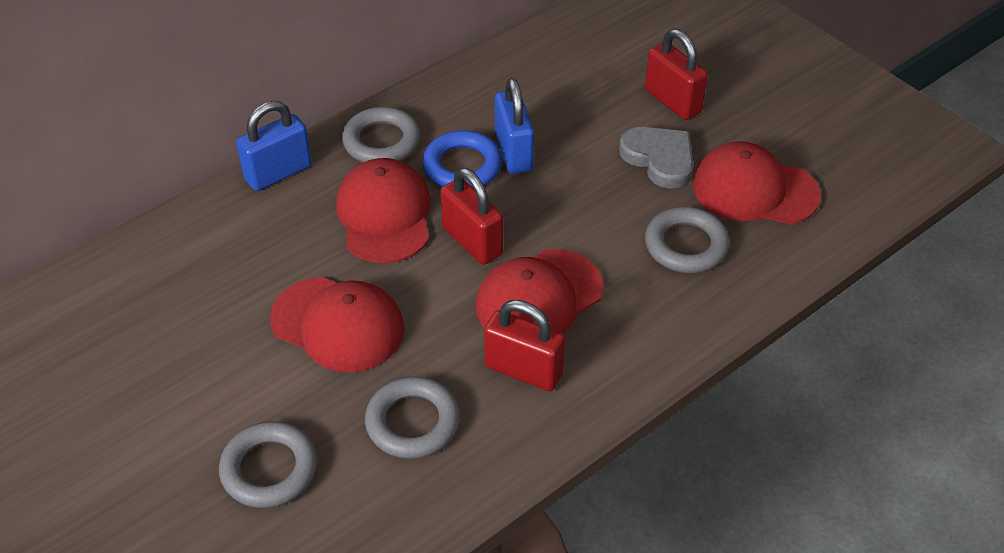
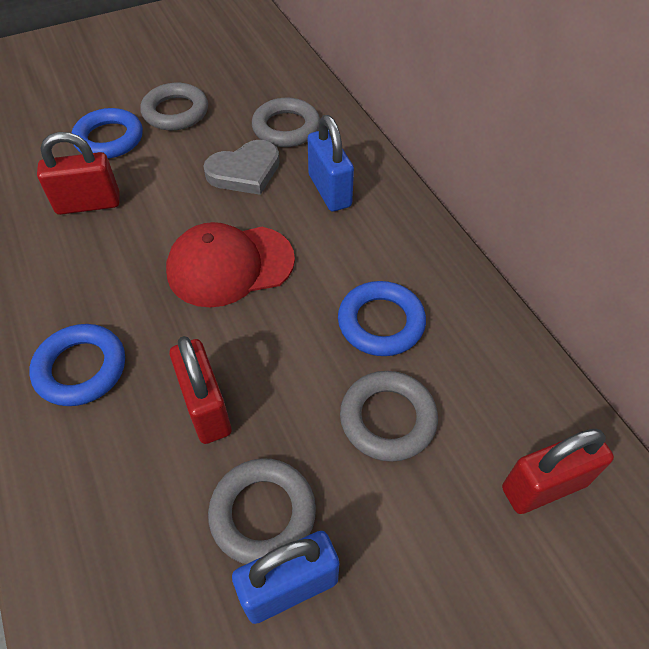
blue ring: 1 -> 3
red cap: 4 -> 1

